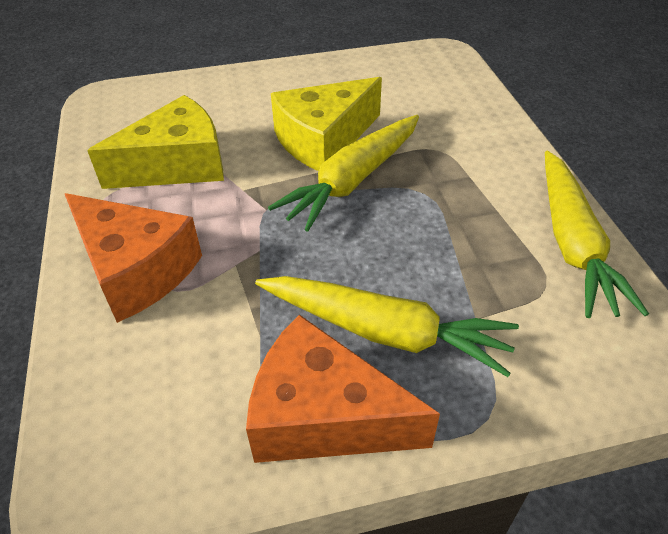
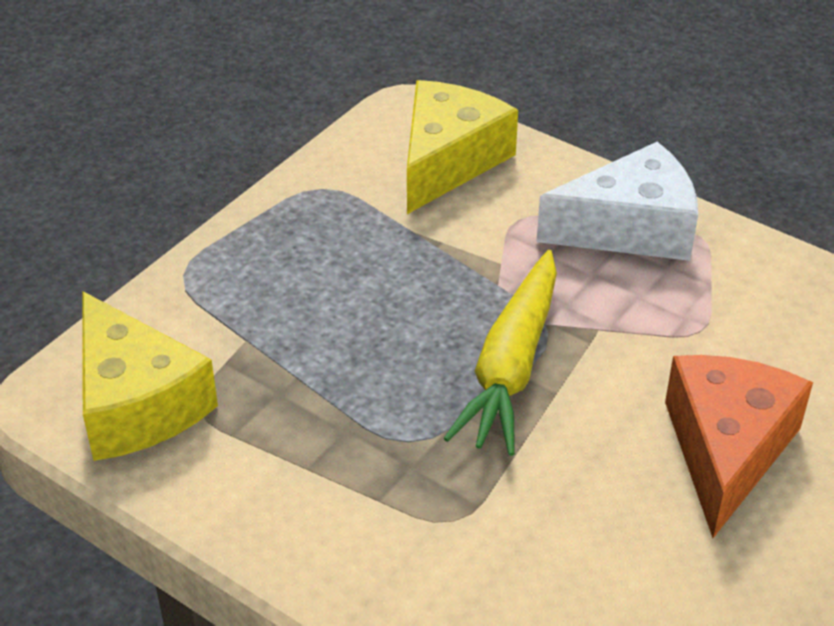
orange cheese: 2 -> 1
white cheese: 0 -> 1
yellow carrot: 3 -> 1

